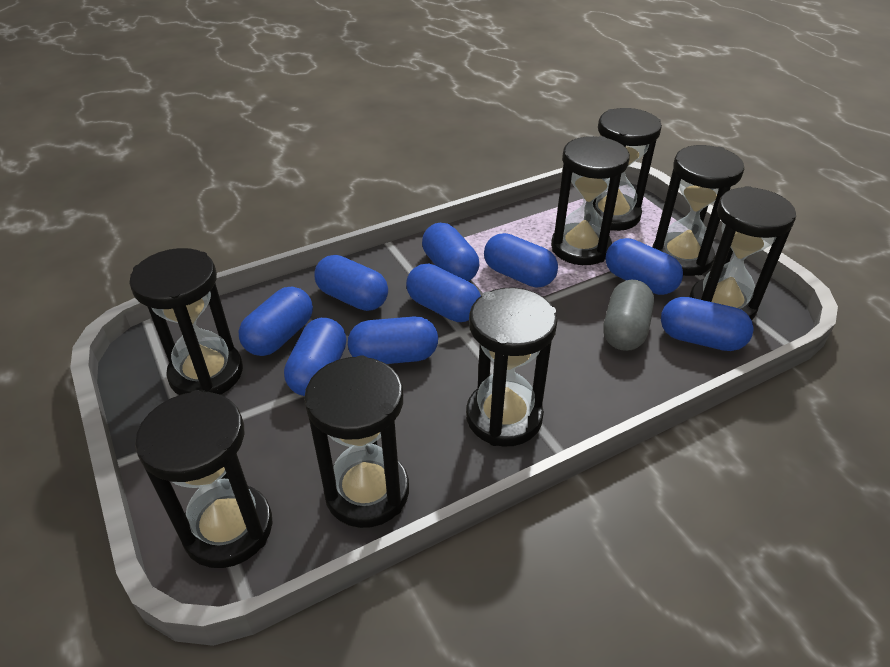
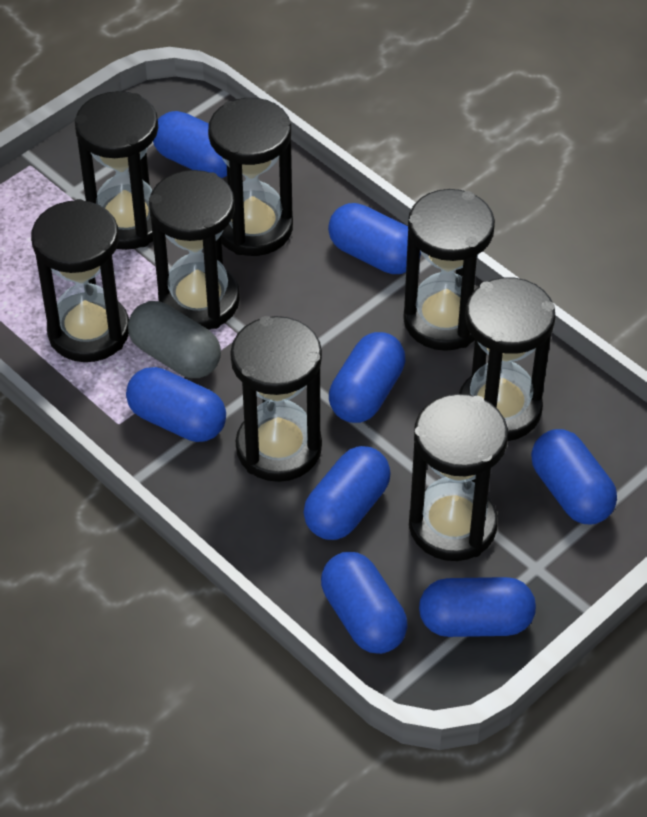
blue capsule: 9 -> 8

